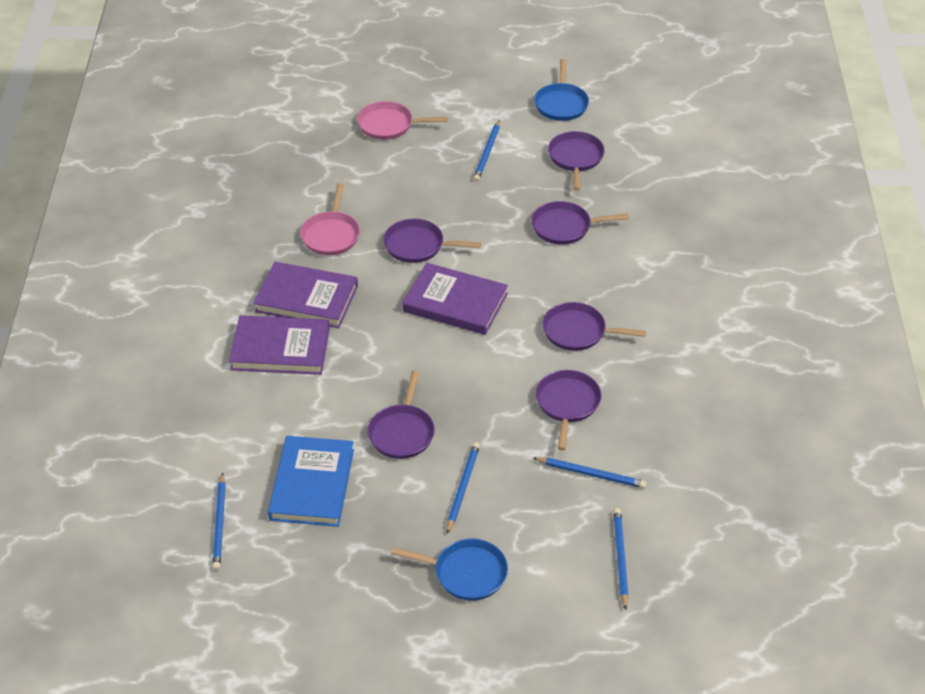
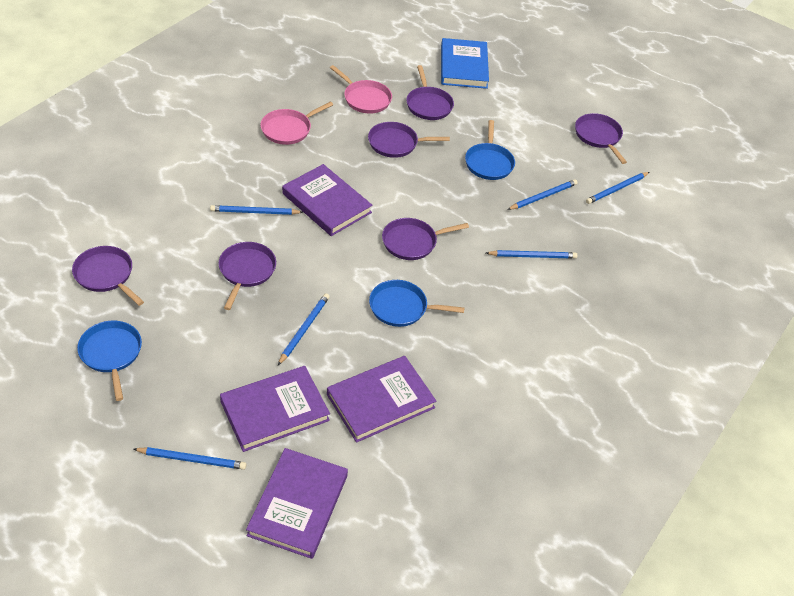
blue pan: 2 -> 3
blue pencil: 5 -> 6
purple book: 3 -> 4

